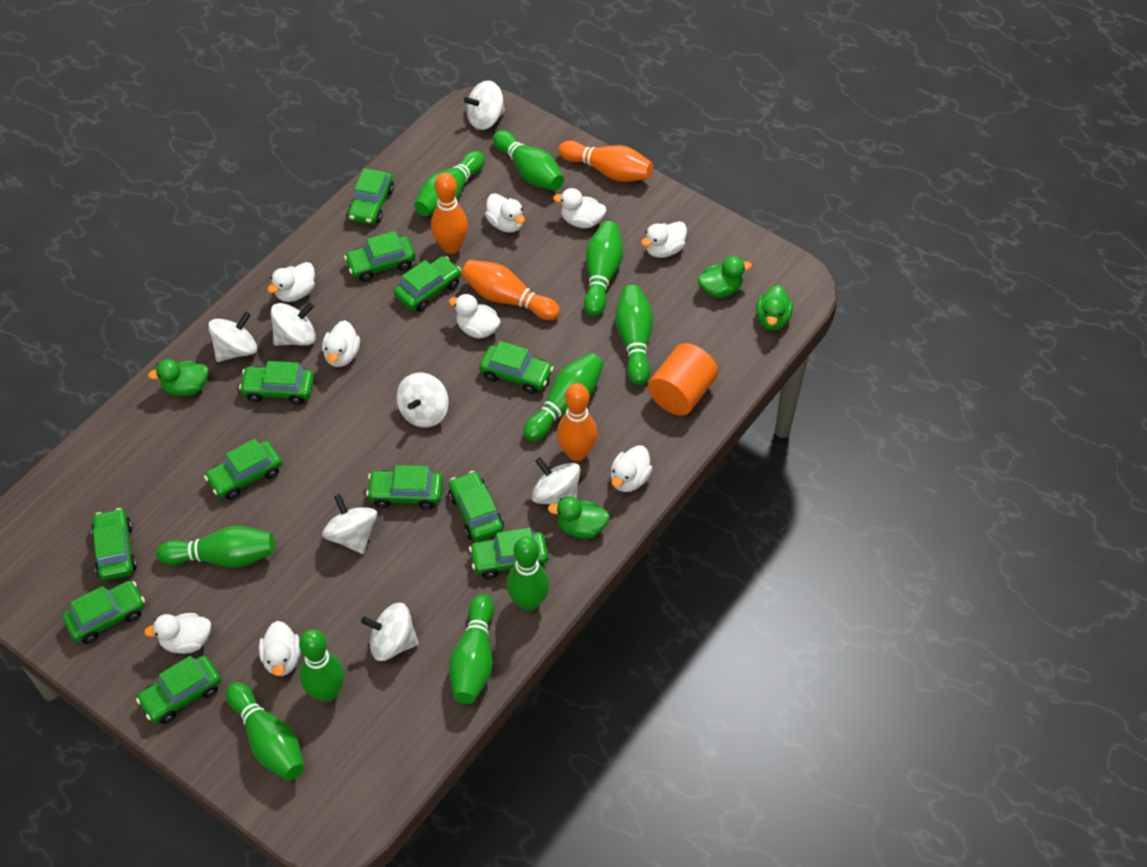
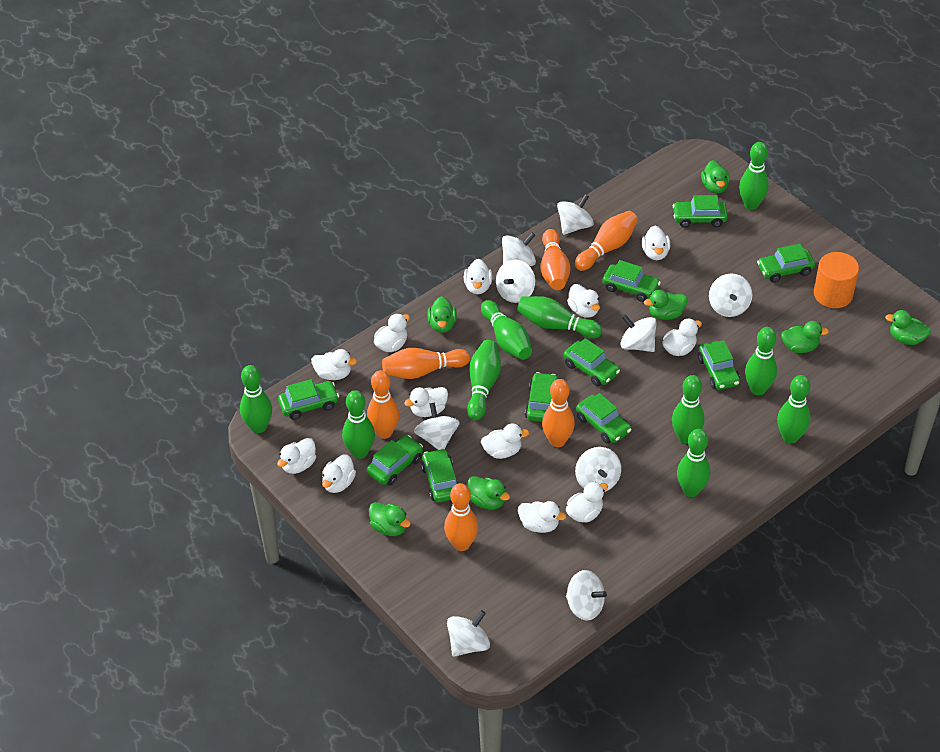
green car: 12 -> 10
green duck: 4 -> 7
orange bowling pin: 4 -> 6
white duck: 9 -> 12
white spinning top: 7 -> 9

